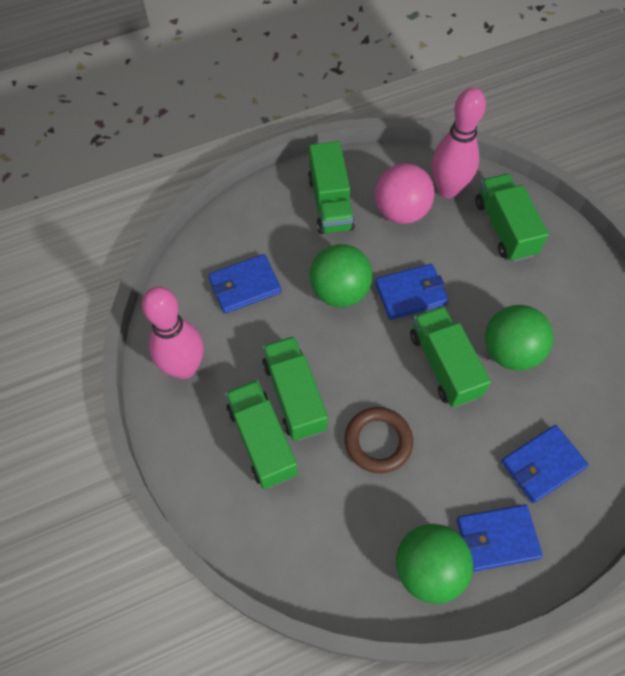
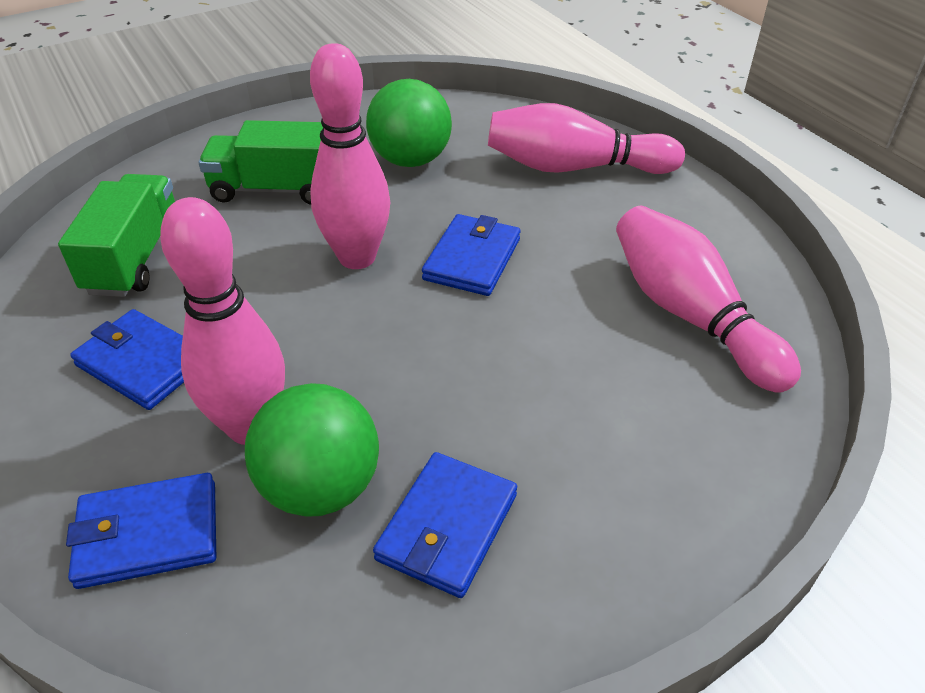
brown ring: 1 -> 0
green ball: 3 -> 2
green truck: 5 -> 2
pink ball: 1 -> 0
pink bowling pin: 2 -> 4

